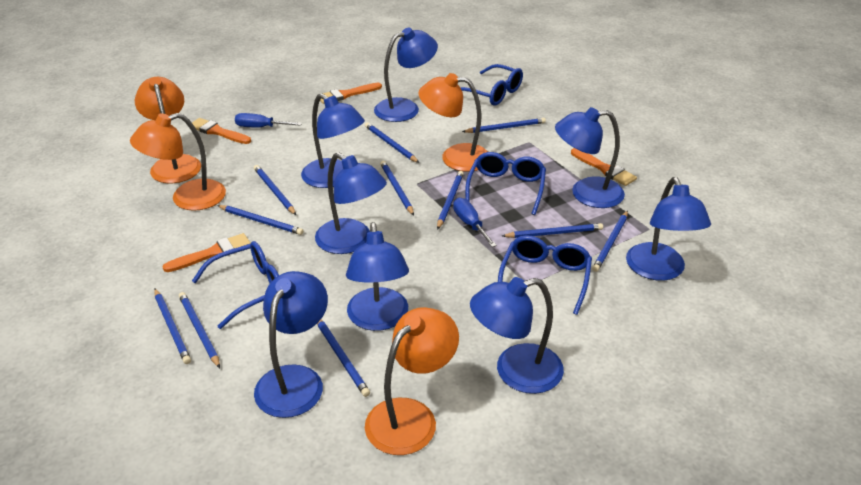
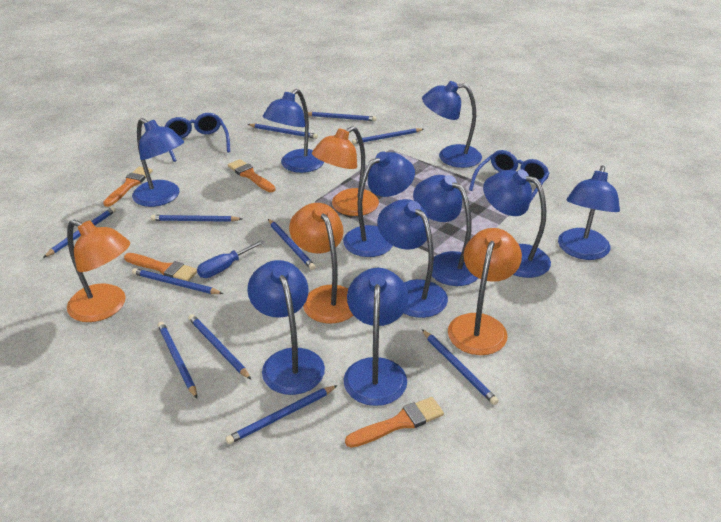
blue glasses: 4 -> 2
blue lamp: 8 -> 10
blue screwdriver: 2 -> 1

